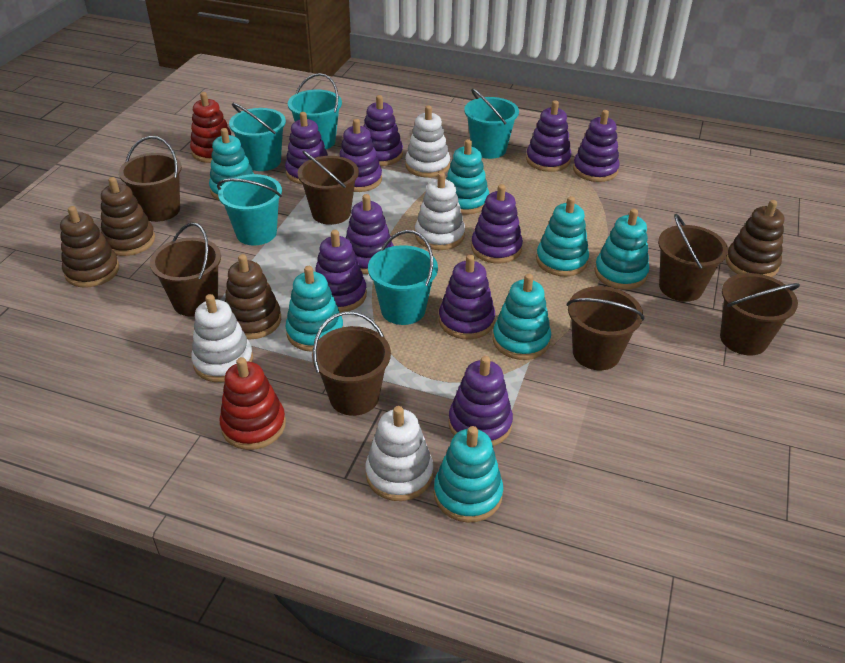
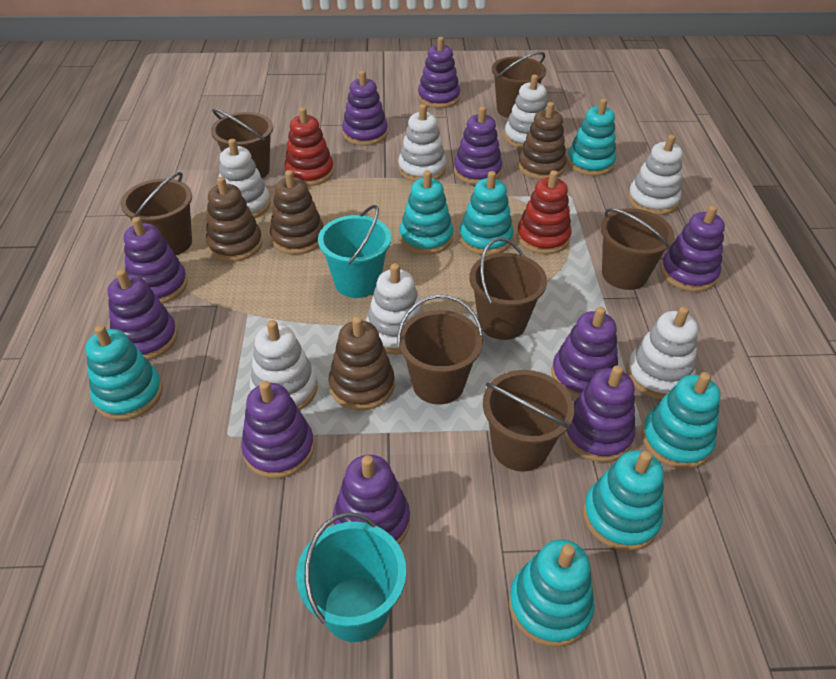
turquoise bucket: 5 -> 2
white stacking toy: 4 -> 7

